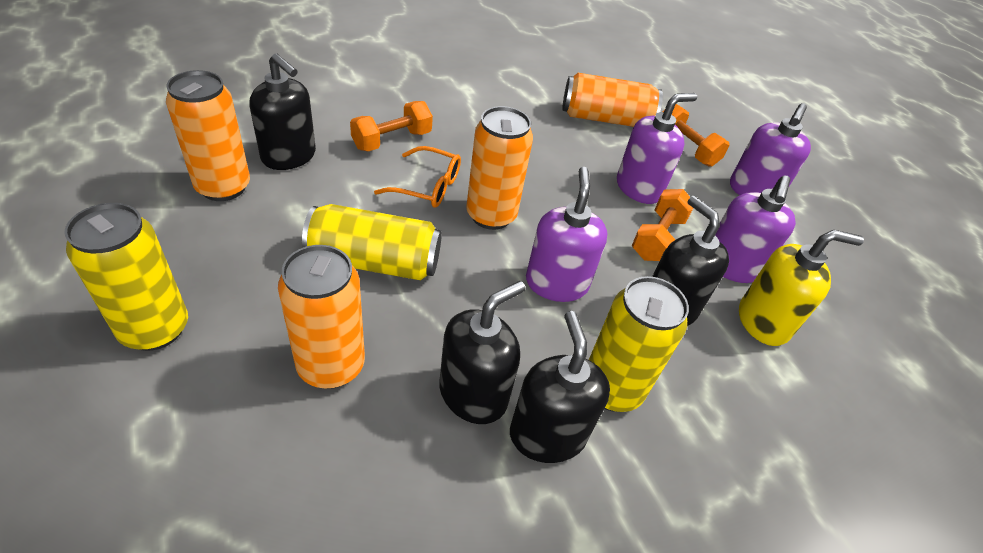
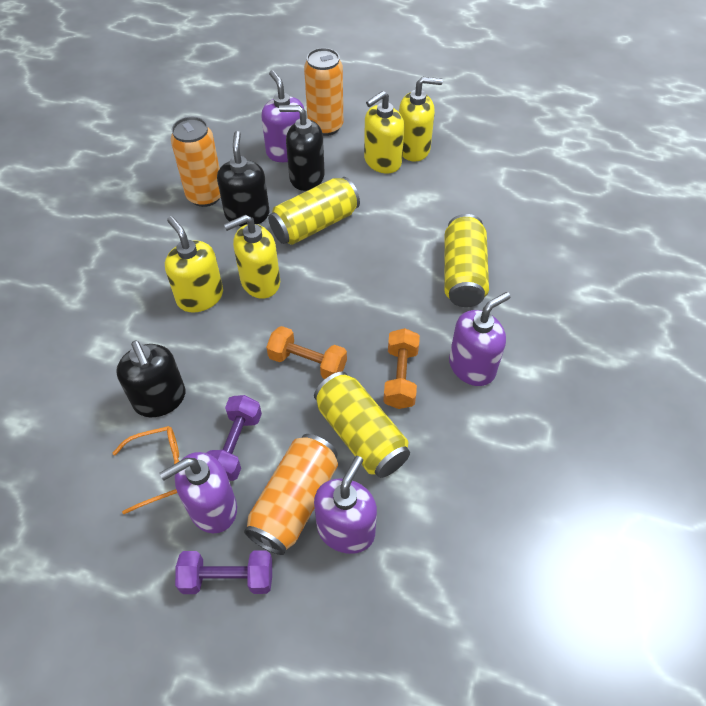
black soap dispenser: 4 -> 3
orange can: 4 -> 3
orange dumbbell: 3 -> 2
purple dumbbell: 0 -> 2
yellow soap dispenser: 1 -> 4

